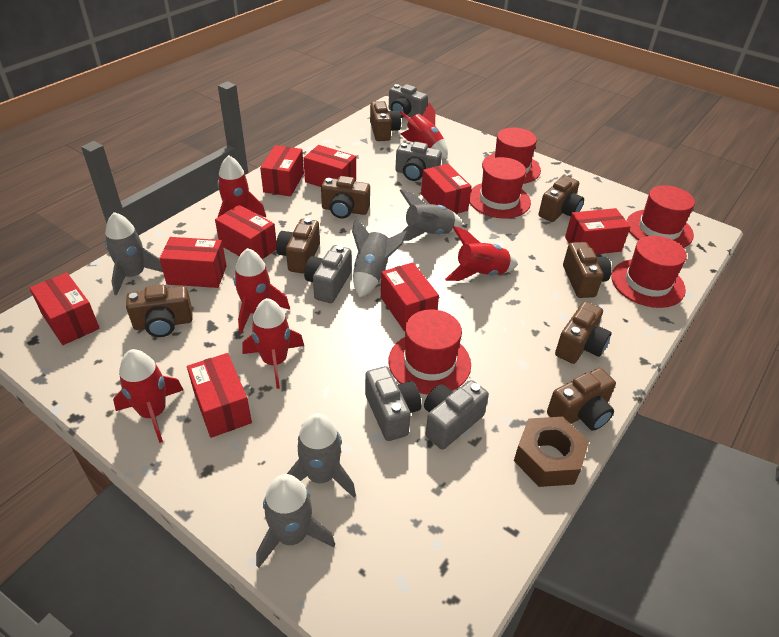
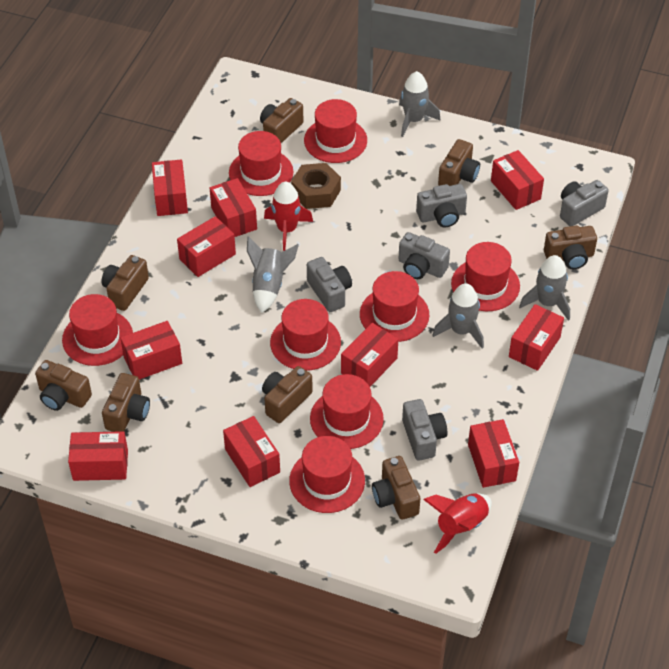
grey rocket: 5 -> 4
red box: 9 -> 10
red hat: 5 -> 8
red rocket: 6 -> 2

